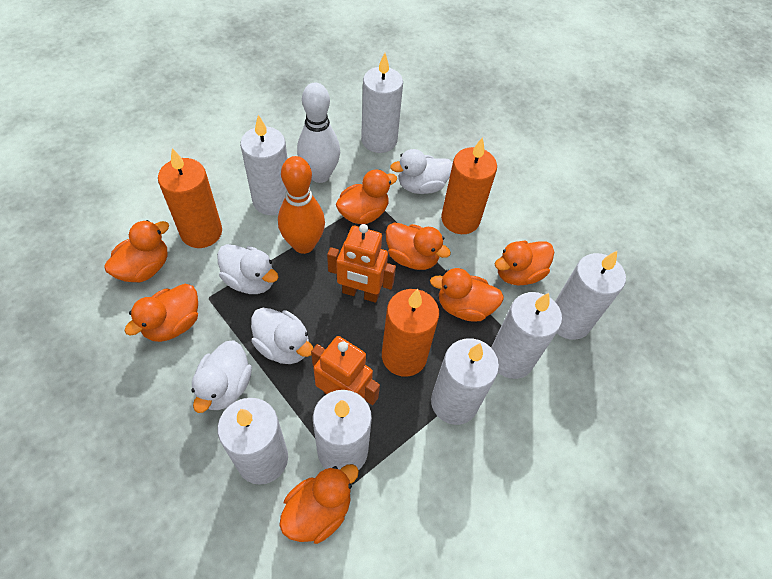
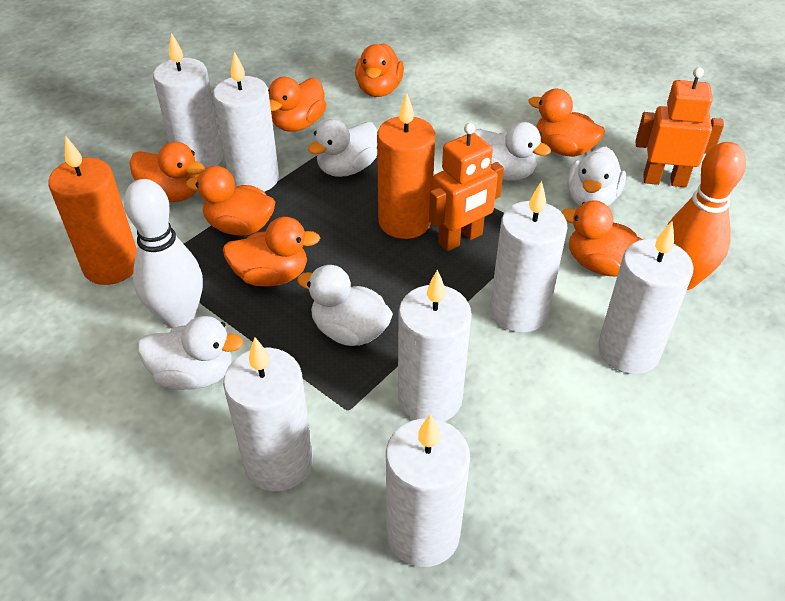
orange candle: 3 -> 2
white duck: 4 -> 5

